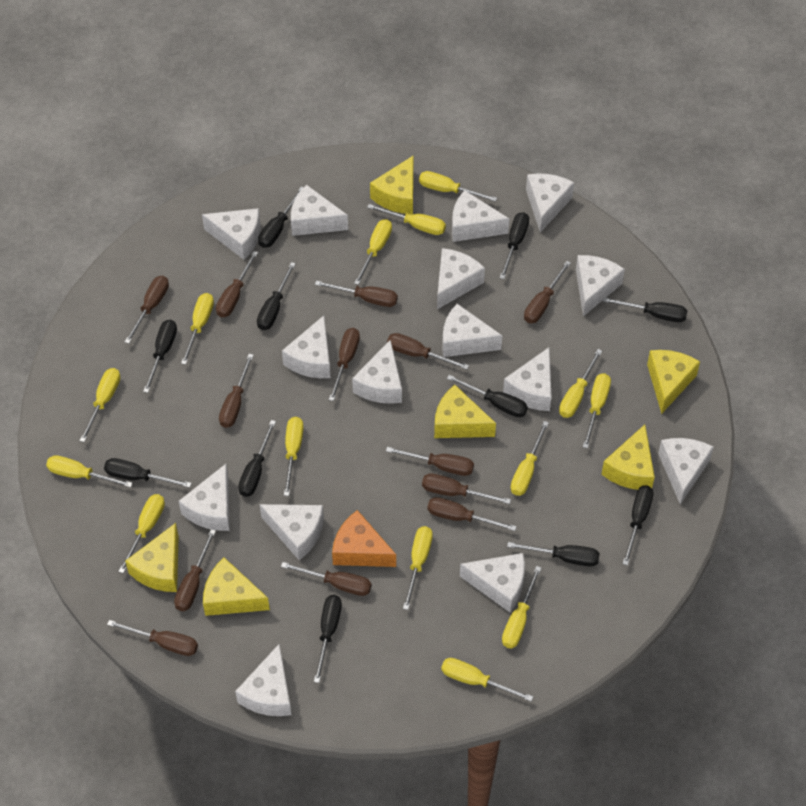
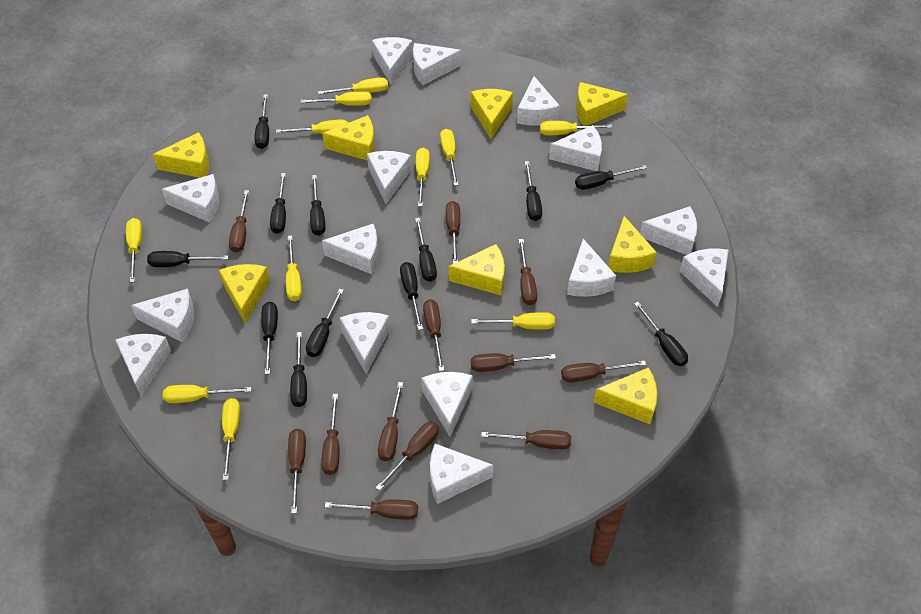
black screwdriver: 11 -> 12
brown screwdriver: 13 -> 12
orange cheese: 1 -> 0
yellow cheese: 6 -> 8
yellow screwdriver: 14 -> 11

